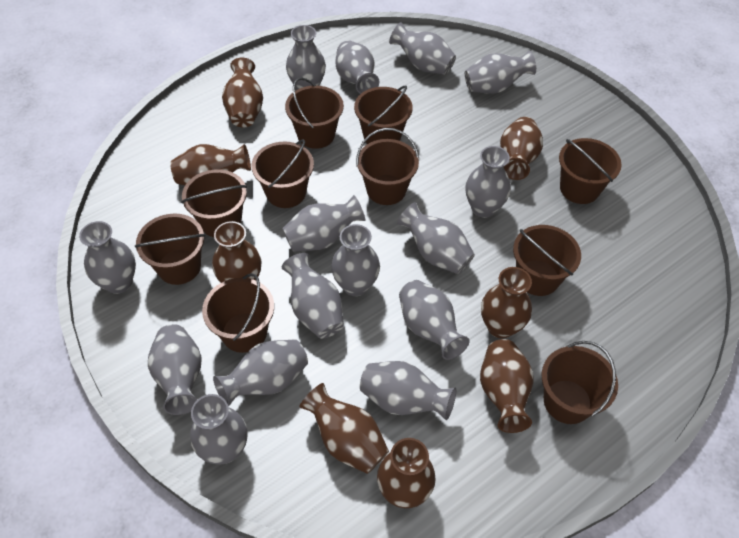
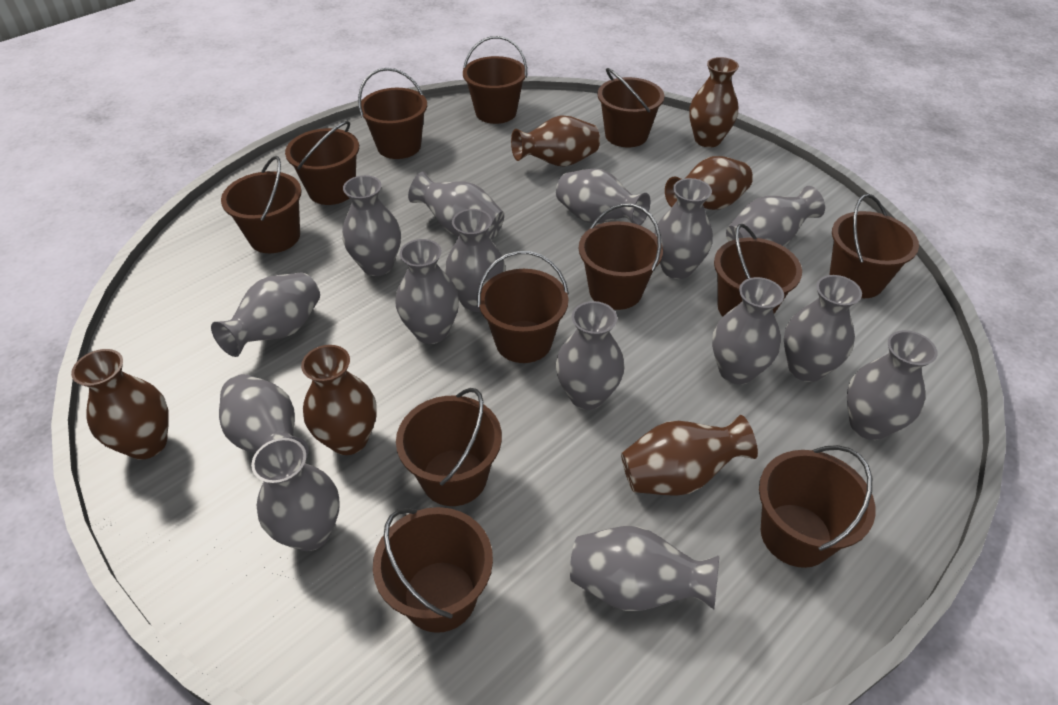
brown bucket: 10 -> 12
brown vase: 8 -> 6

